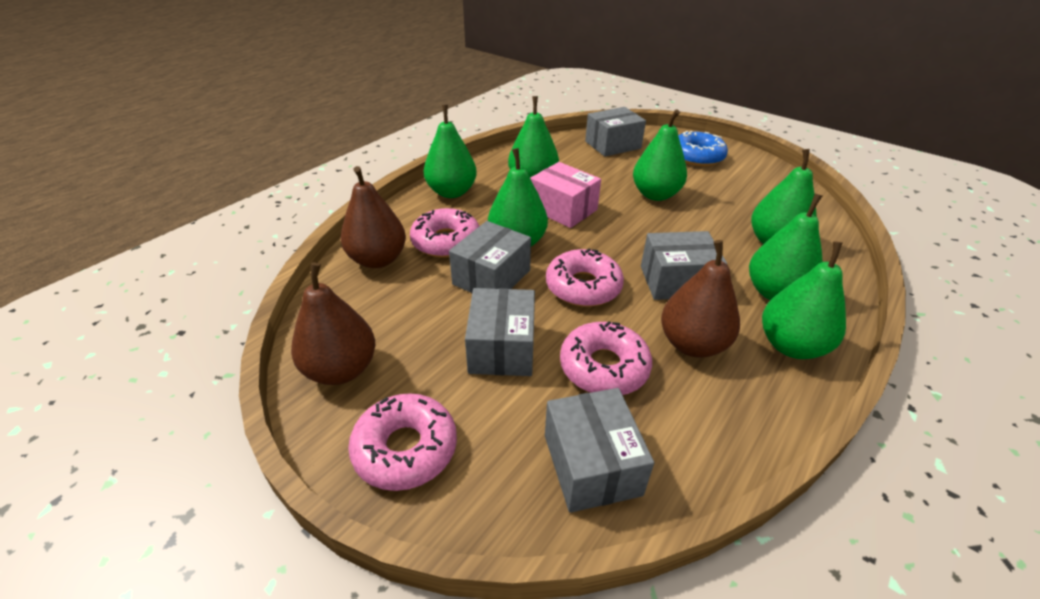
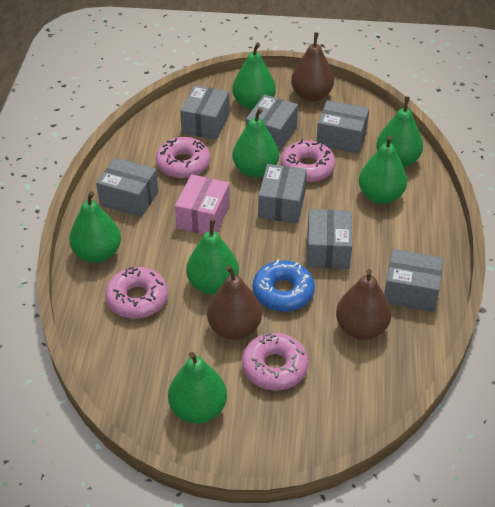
grey box: 5 -> 7

